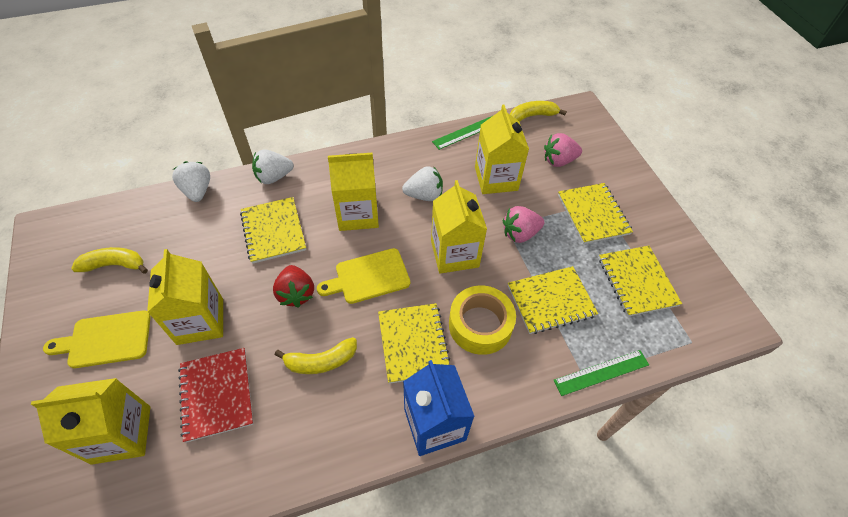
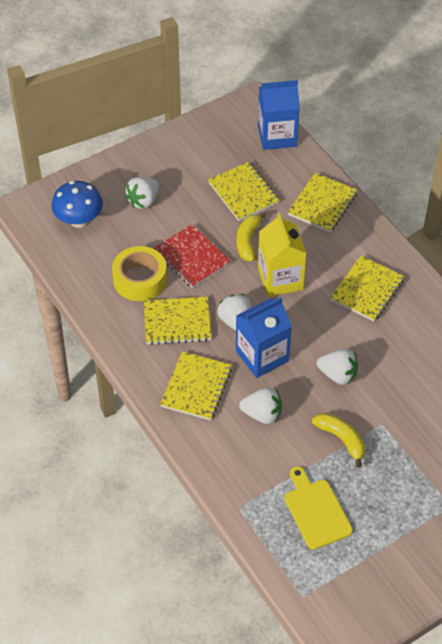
blue carton: 1 -> 2
blue mushroom: 0 -> 1
green ruler: 2 -> 0
pink strawberry: 2 -> 0
red strawberry: 1 -> 0
white strawberry: 3 -> 4
yellow banana: 3 -> 2
yellow carton: 5 -> 1
yellow cutting board: 2 -> 1

